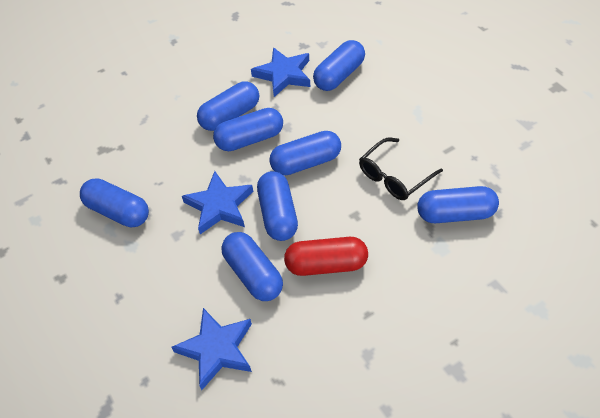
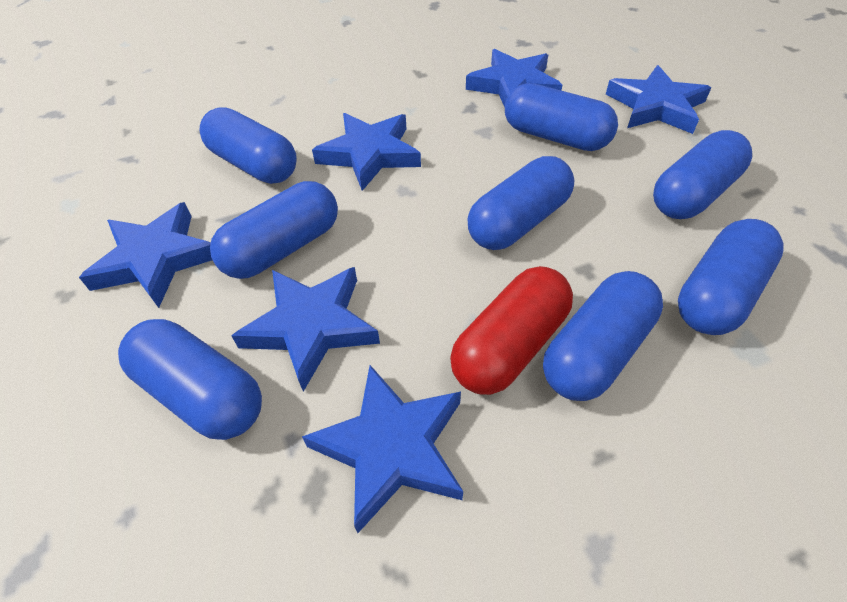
black glasses: 1 -> 0
blue star: 3 -> 6

